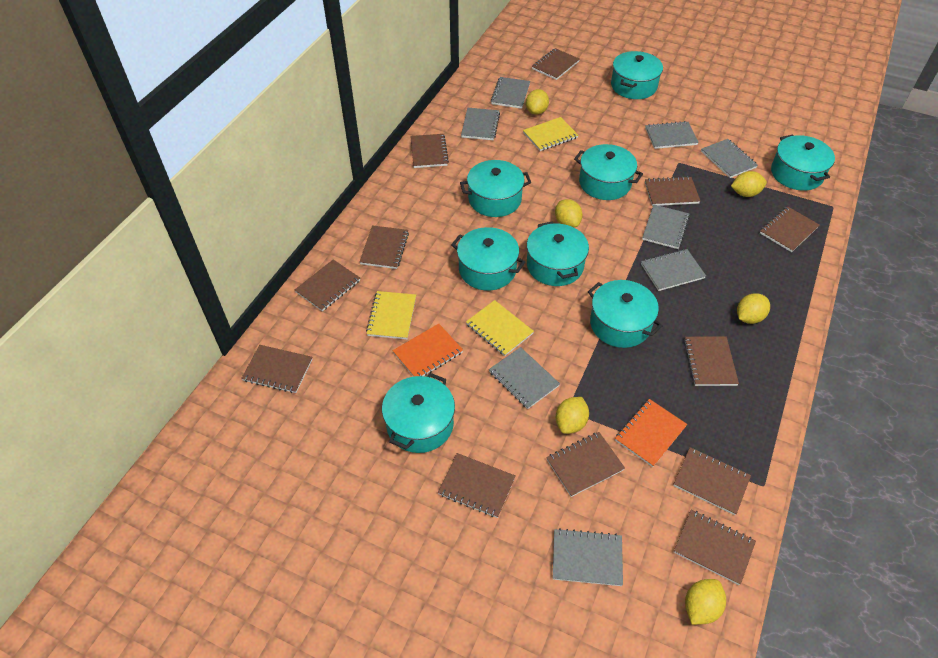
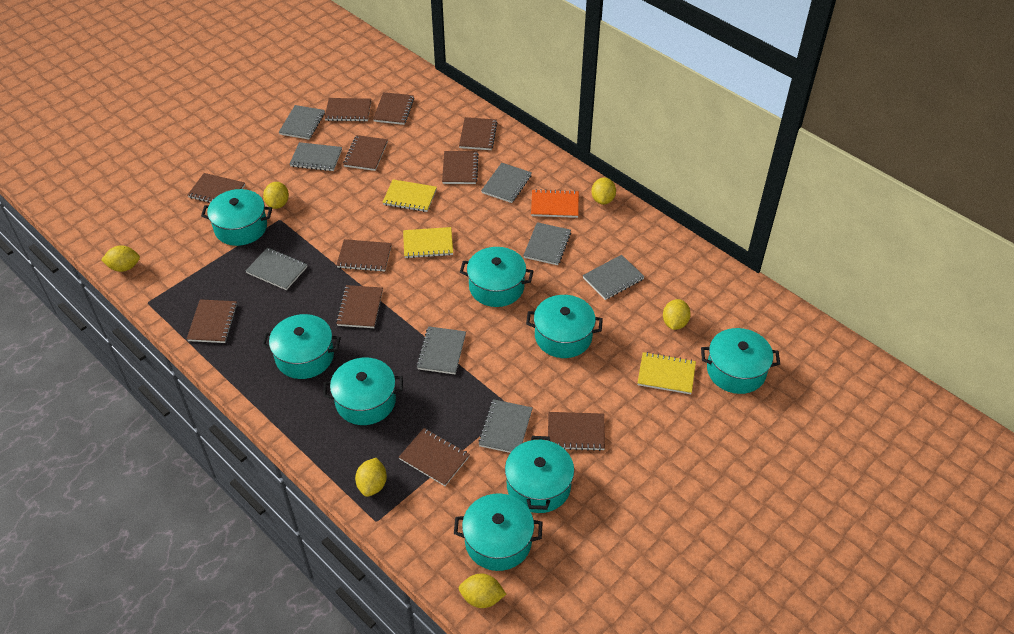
brown notebook: 12 -> 11
orange notebook: 2 -> 1

